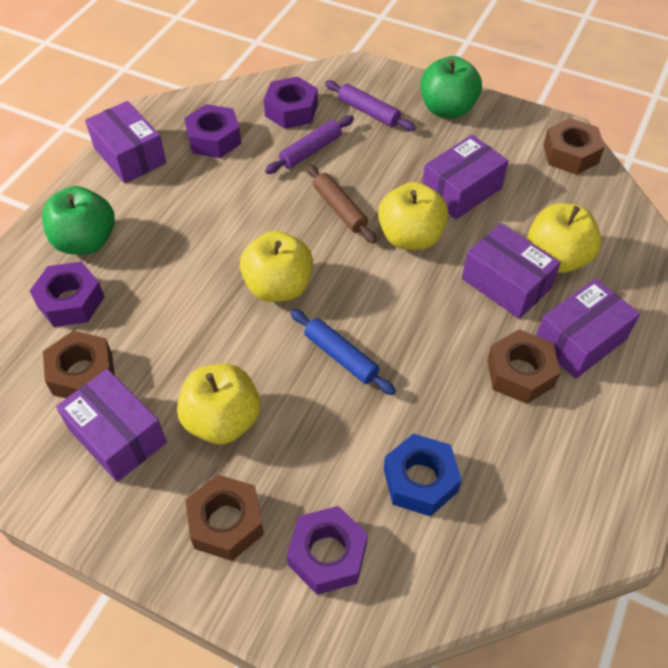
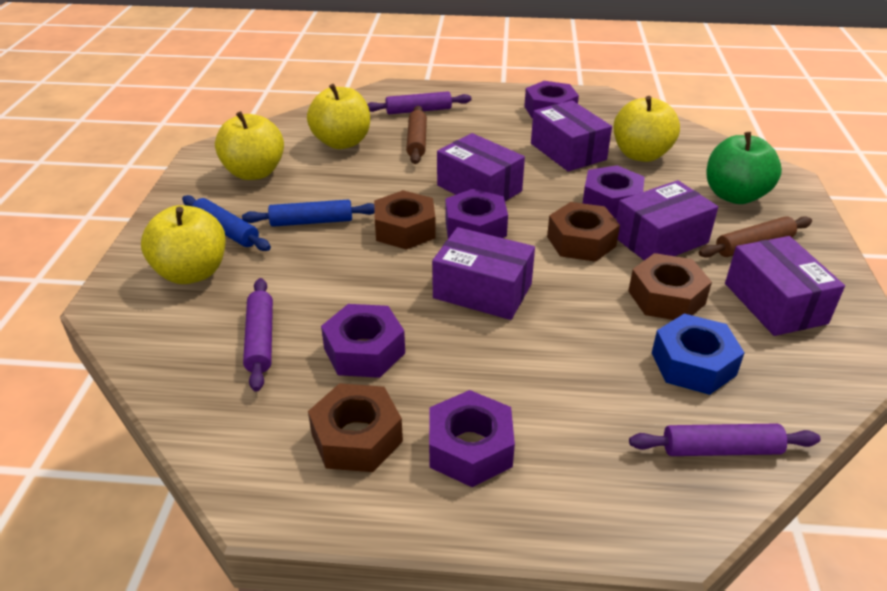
blue rolling pin: 1 -> 2
brown rolling pin: 1 -> 2
green apple: 2 -> 1
purple nut: 4 -> 5
purple rolling pin: 2 -> 3

